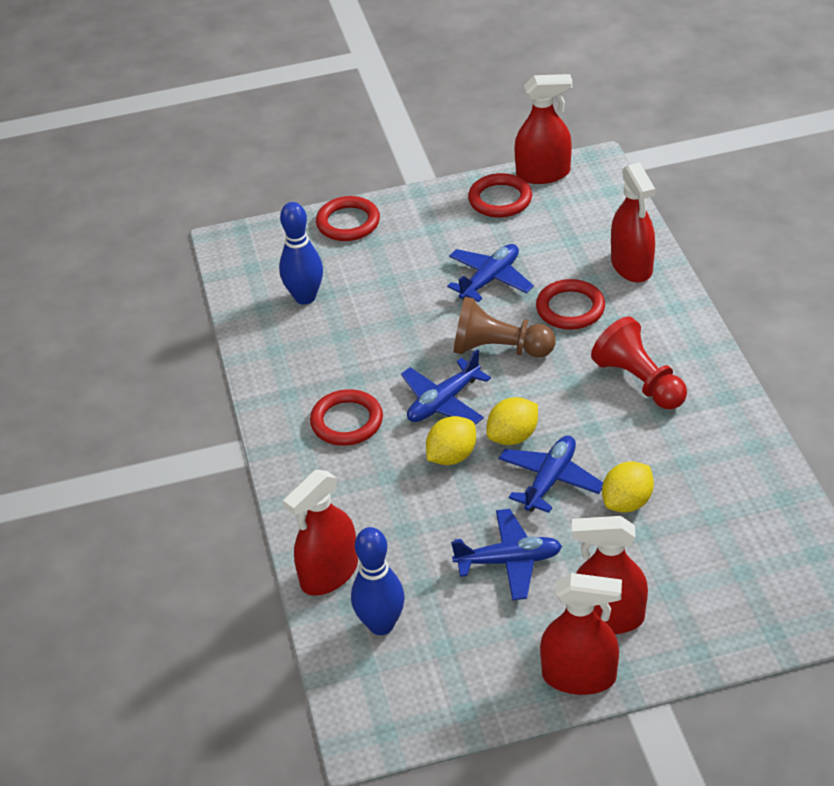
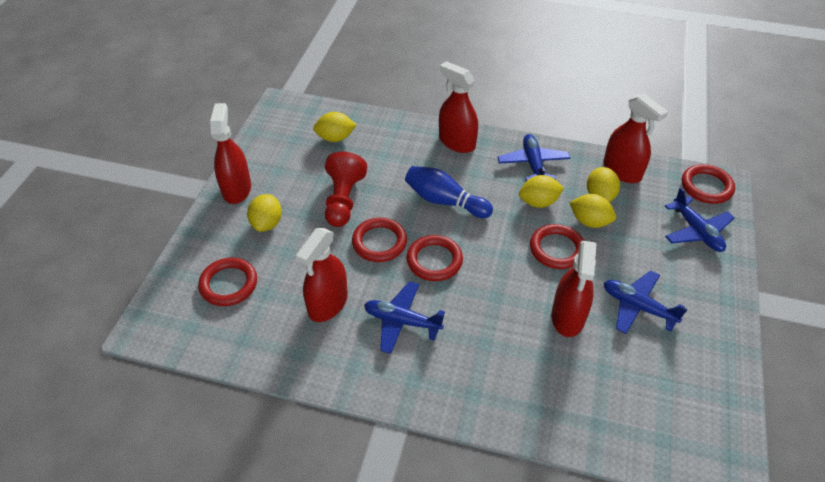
blue bowling pin: 2 -> 1
brown pawn: 1 -> 0
red ring: 4 -> 5
yellow lemon: 3 -> 5

